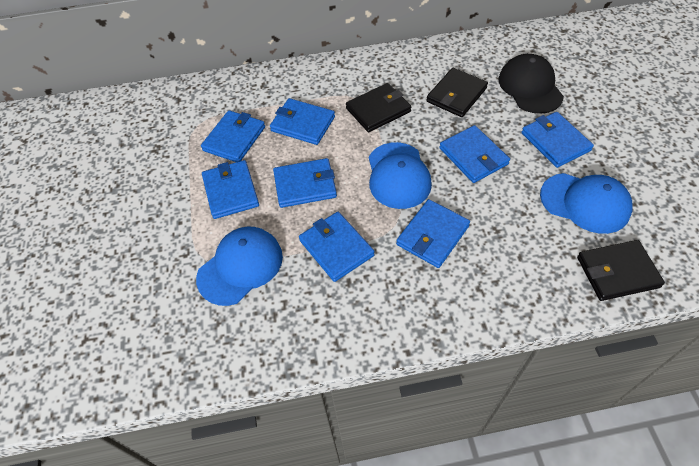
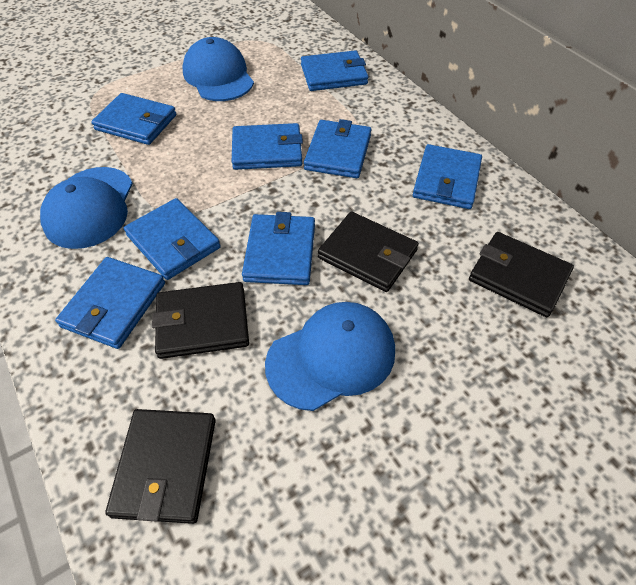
black cap: 1 -> 0
black wallet: 3 -> 4

